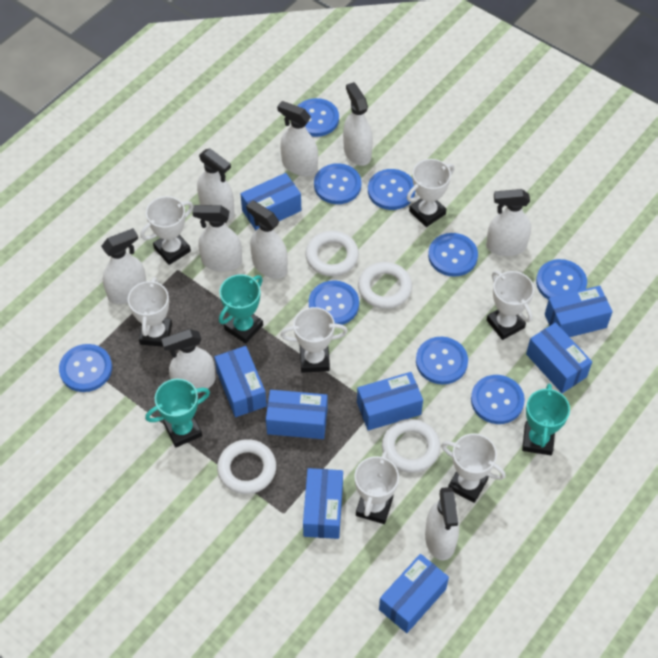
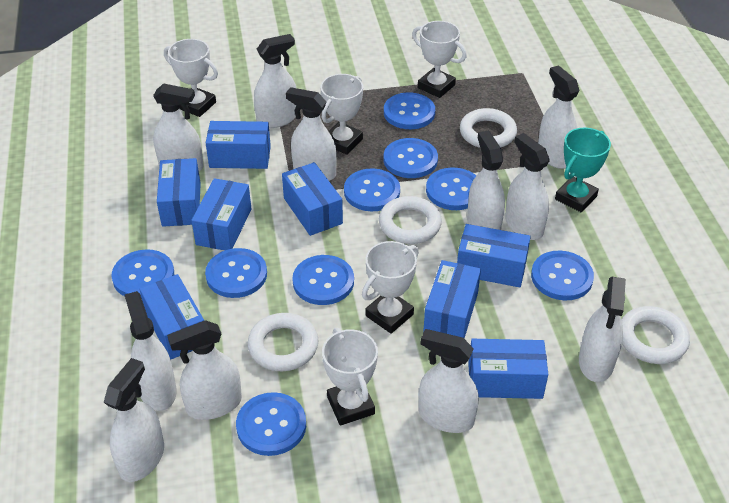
turquoise trophy: 3 -> 1
white spray bottle: 9 -> 11
white trophy: 7 -> 5

